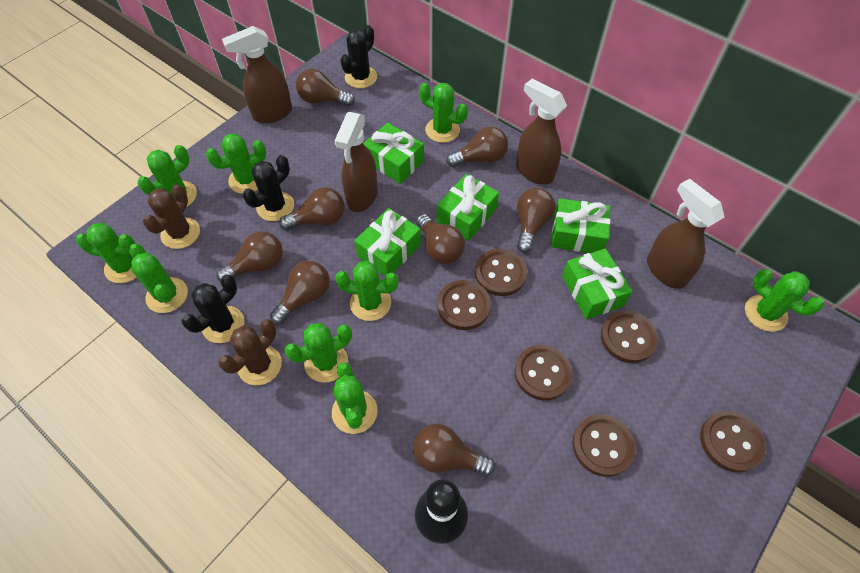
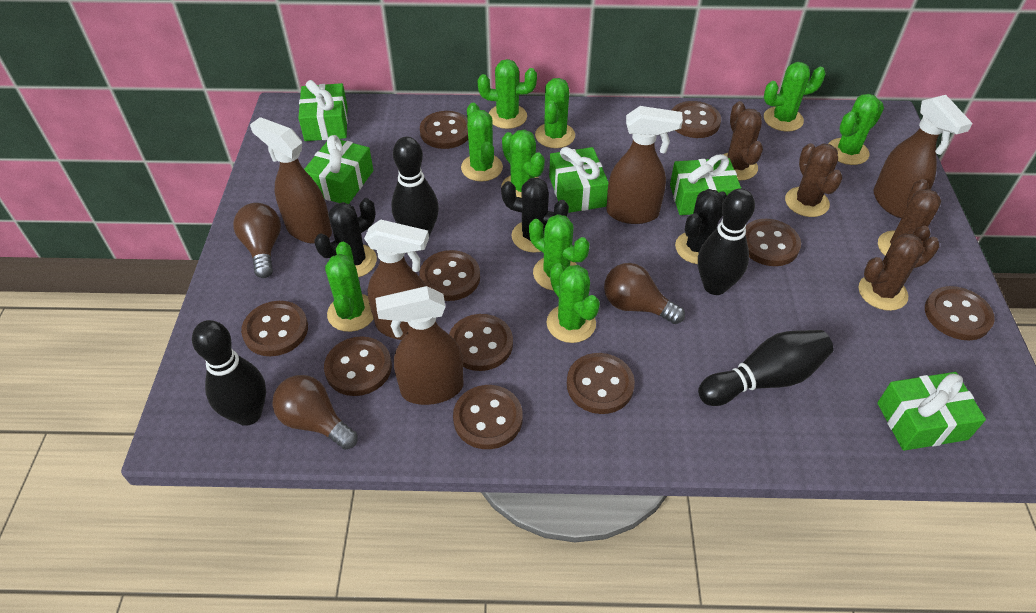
black bowling pin: 1 -> 4
brown button: 6 -> 10
brown cactus: 2 -> 4
brown light bulb: 8 -> 3
brown spray bottle: 4 -> 5

